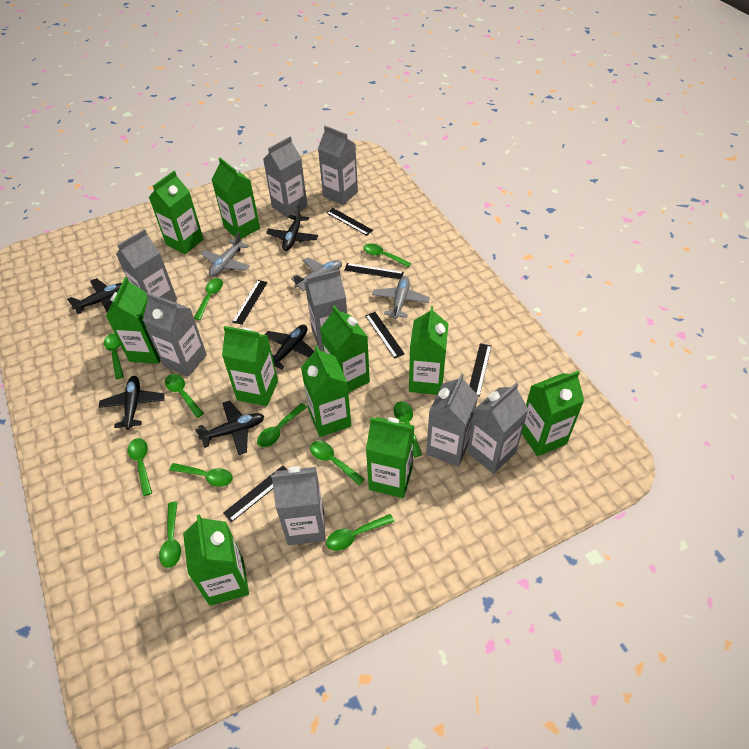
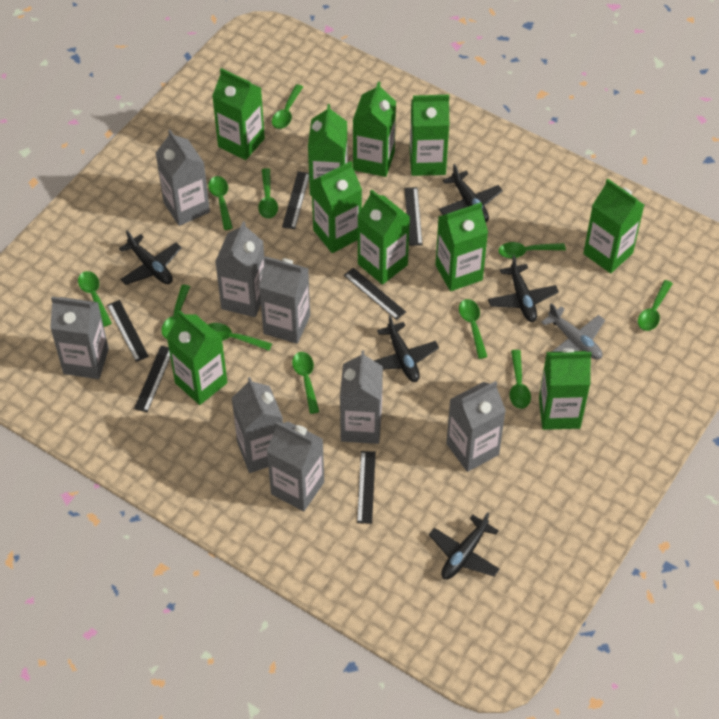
grey plane: 3 -> 1

